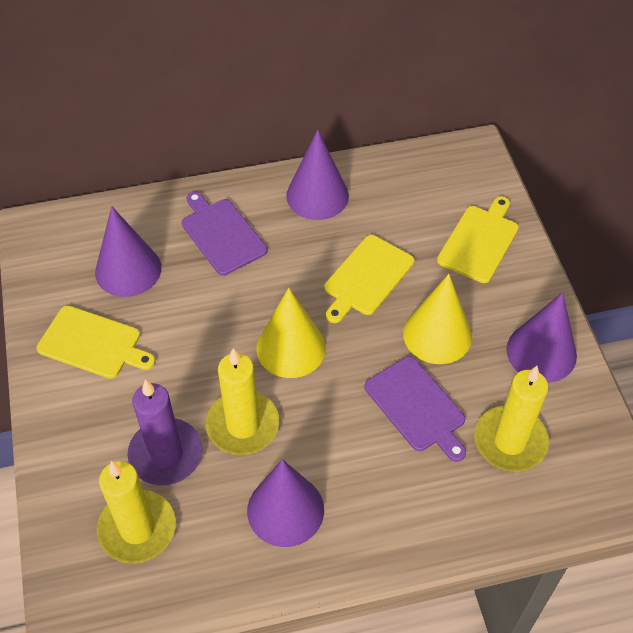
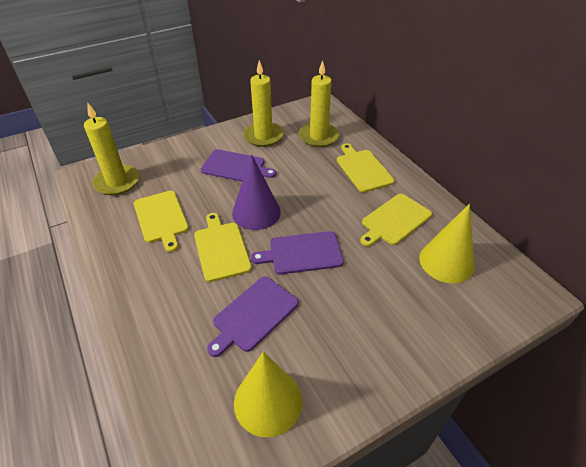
purple candle: 1 -> 0
purple cone: 4 -> 1
purple cutting board: 2 -> 3
yellow cutting board: 3 -> 4

